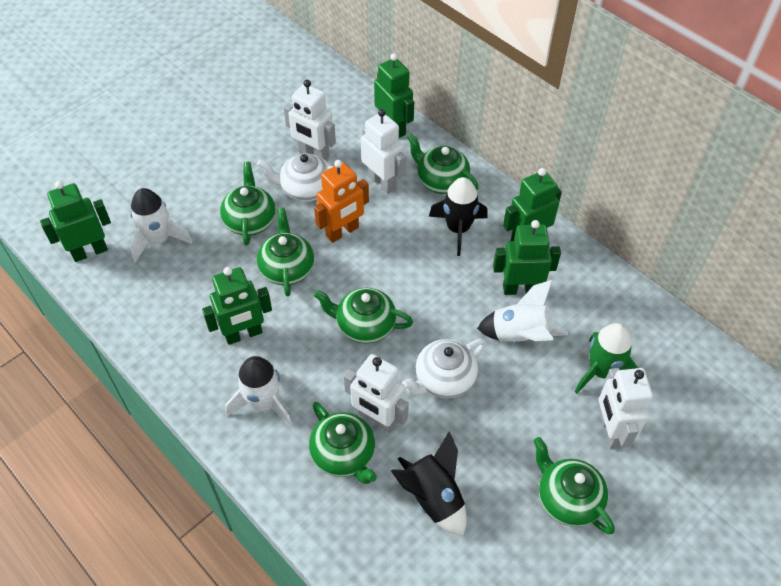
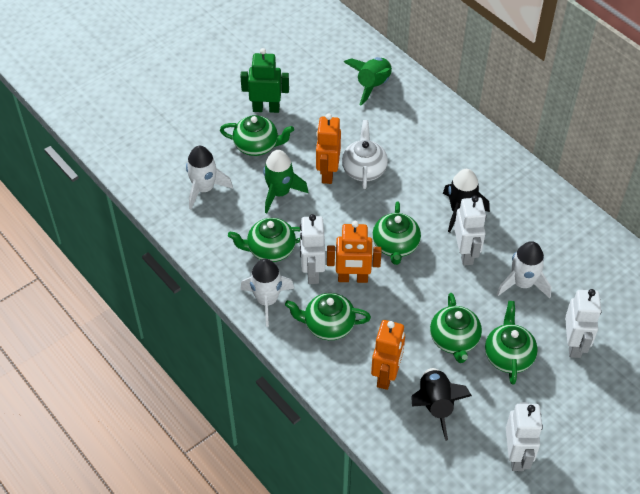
green robot: 5 -> 1
green rocket: 1 -> 2
orange robot: 1 -> 3
white teapot: 2 -> 1

